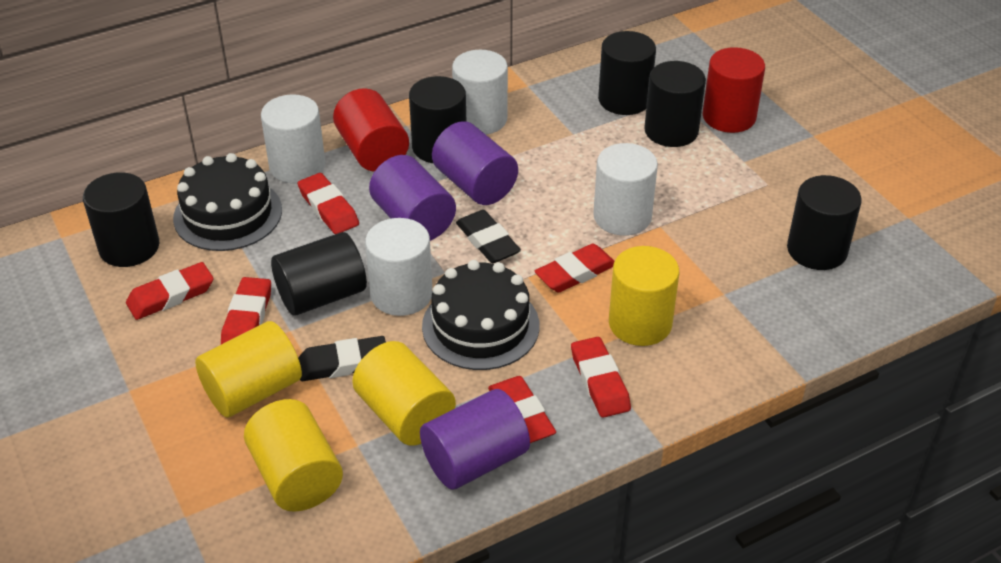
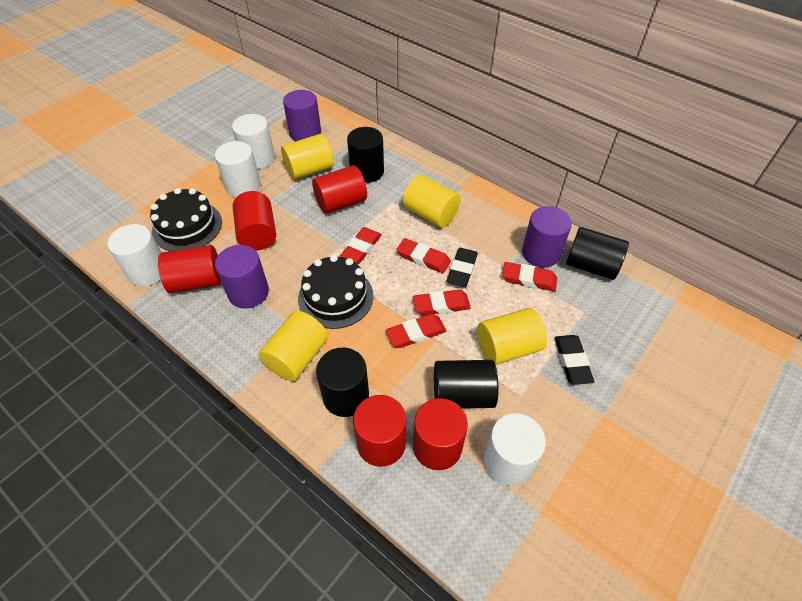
black cylinder: 6 -> 4
red cylinder: 2 -> 5
red eraser: 6 -> 5

